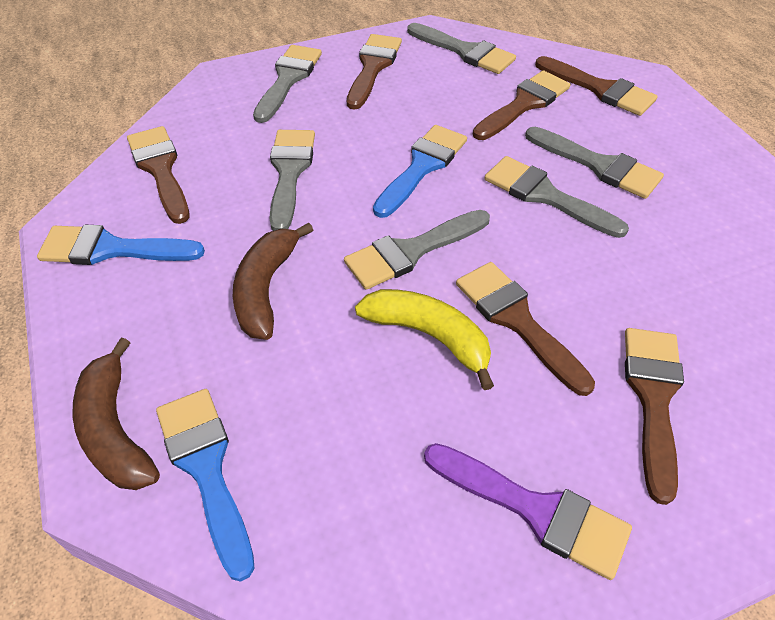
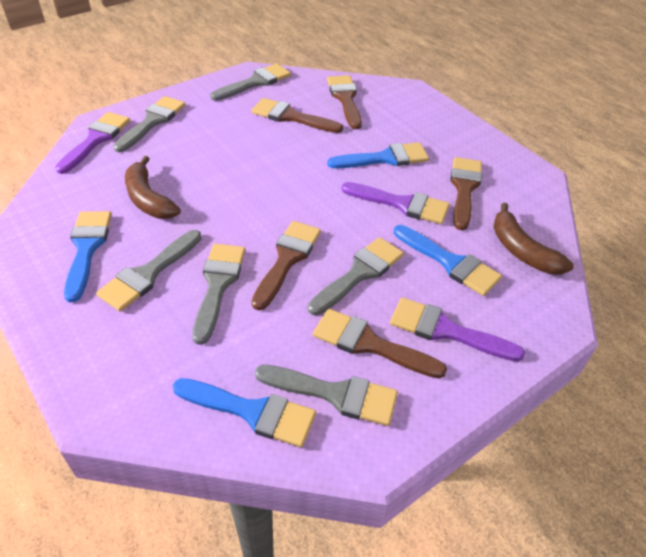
blue brush: 3 -> 4
brown brush: 6 -> 5
purple brush: 1 -> 3
yellow banana: 1 -> 0

